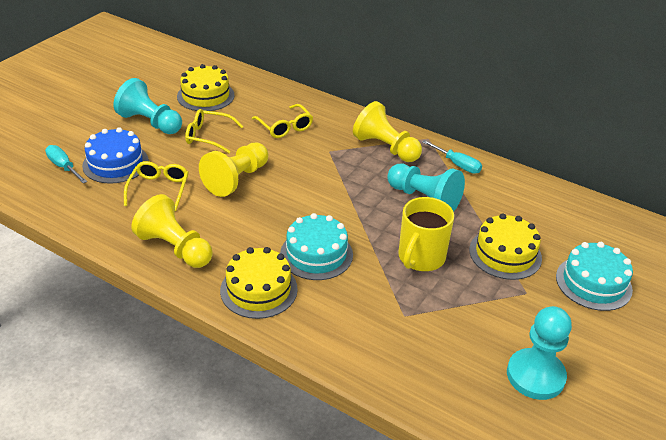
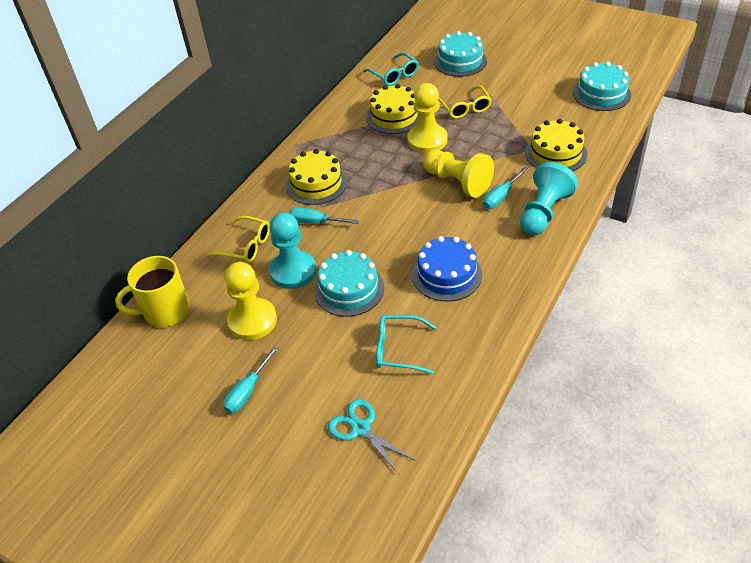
turquoise cake: 2 -> 3
turquoise glasses: 0 -> 2
turquoise pawn: 3 -> 2
turquoise scissors: 0 -> 1
turquoise screwdriver: 2 -> 3
yellow glasses: 3 -> 2

